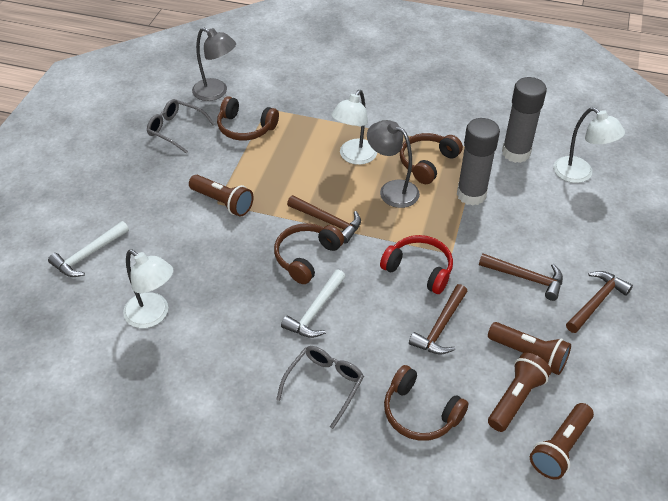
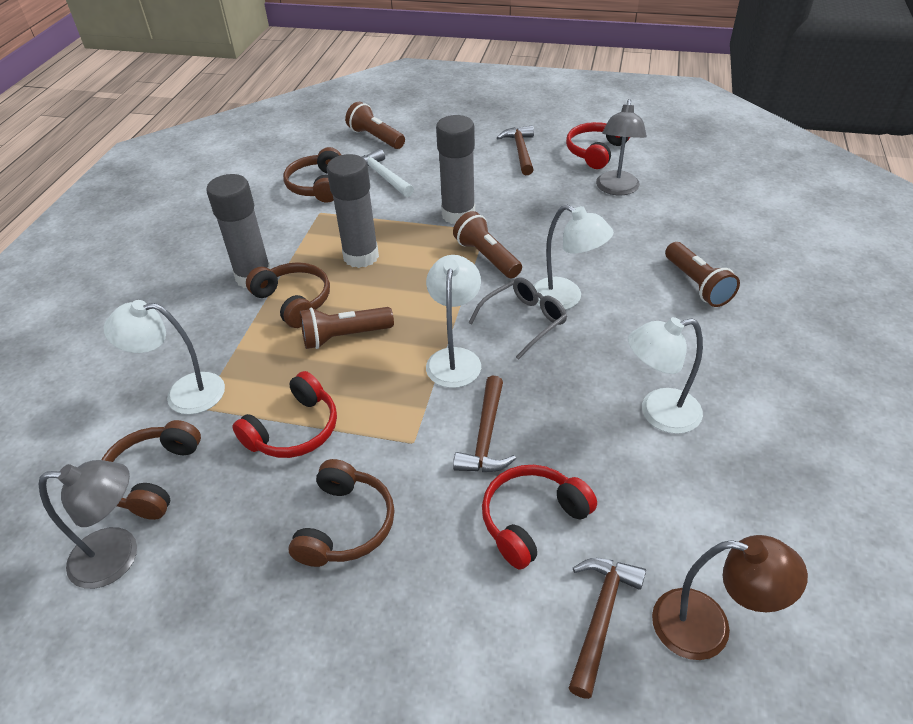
brown hammer: 4 -> 3
brown lamp: 0 -> 1
grey glasses: 2 -> 1
grey glue stick: 2 -> 3
red headphones: 1 -> 3
white hammer: 2 -> 1
white lamp: 3 -> 4

